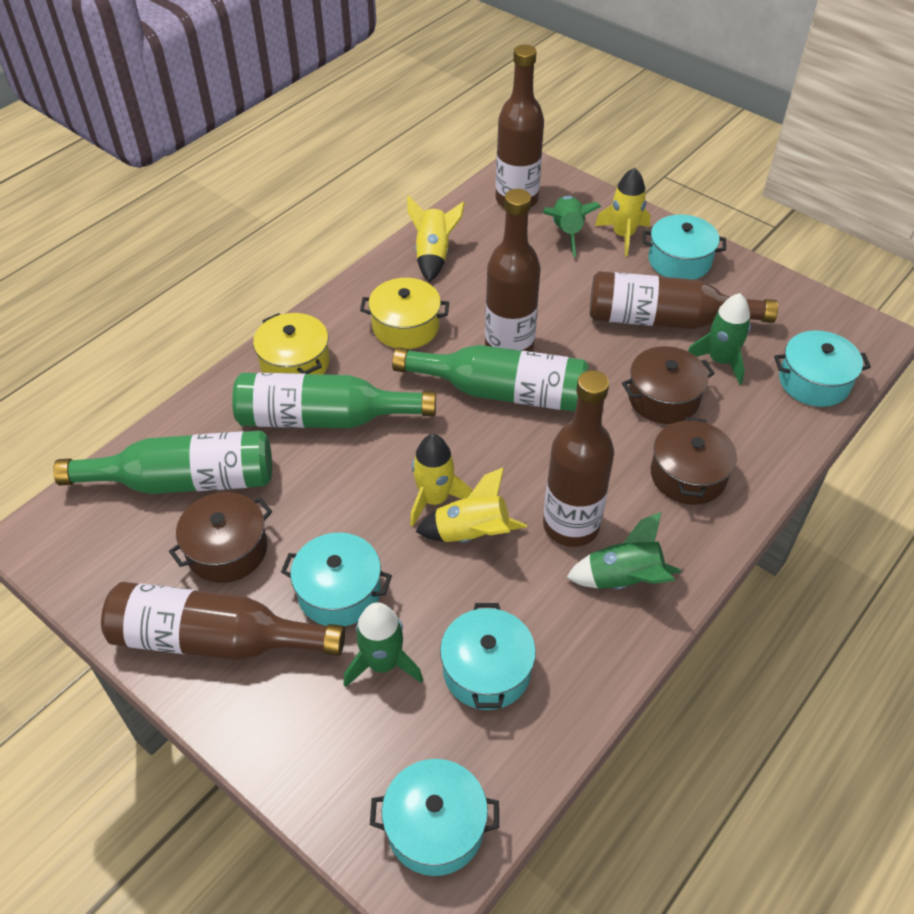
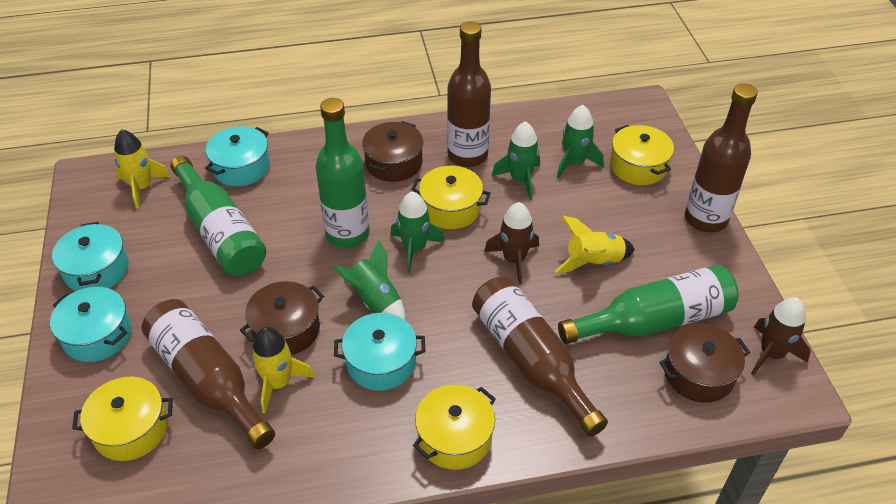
brown bottle: 5 -> 4
brown rocket: 0 -> 2
turquoise pot: 5 -> 4
yellow pot: 2 -> 4
yellow rocket: 4 -> 3

